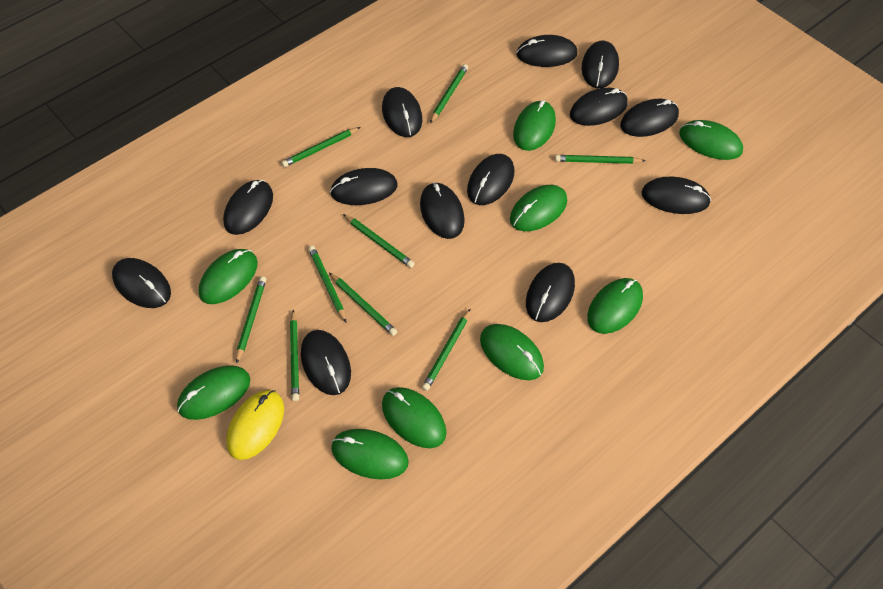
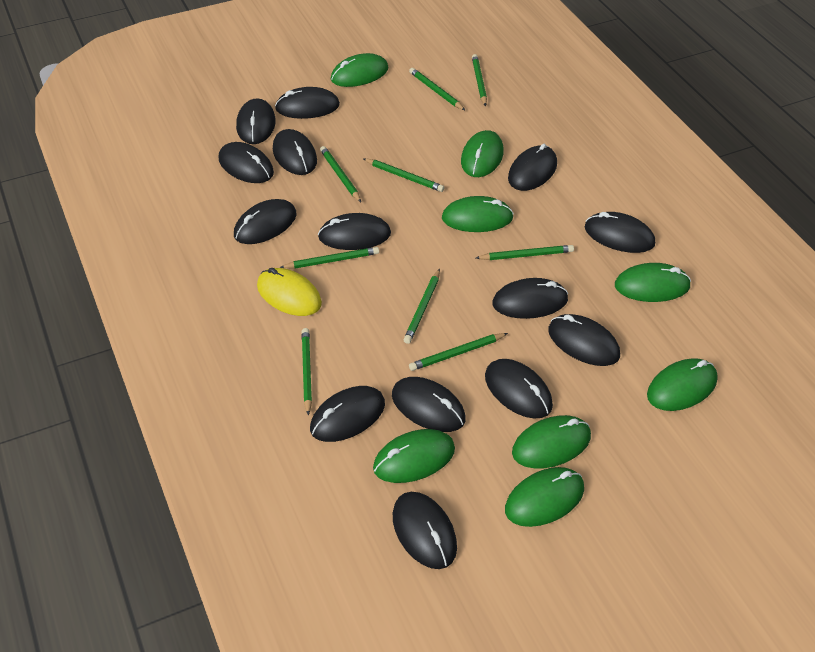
black mouse: 13 -> 14
green mouse: 9 -> 8

